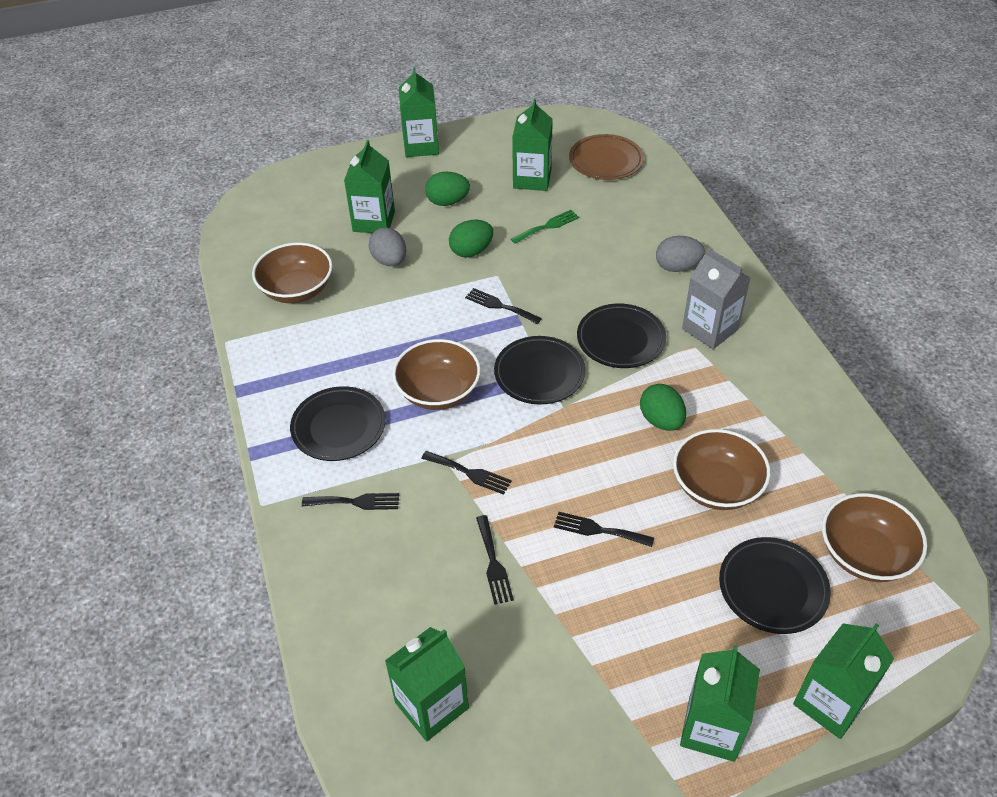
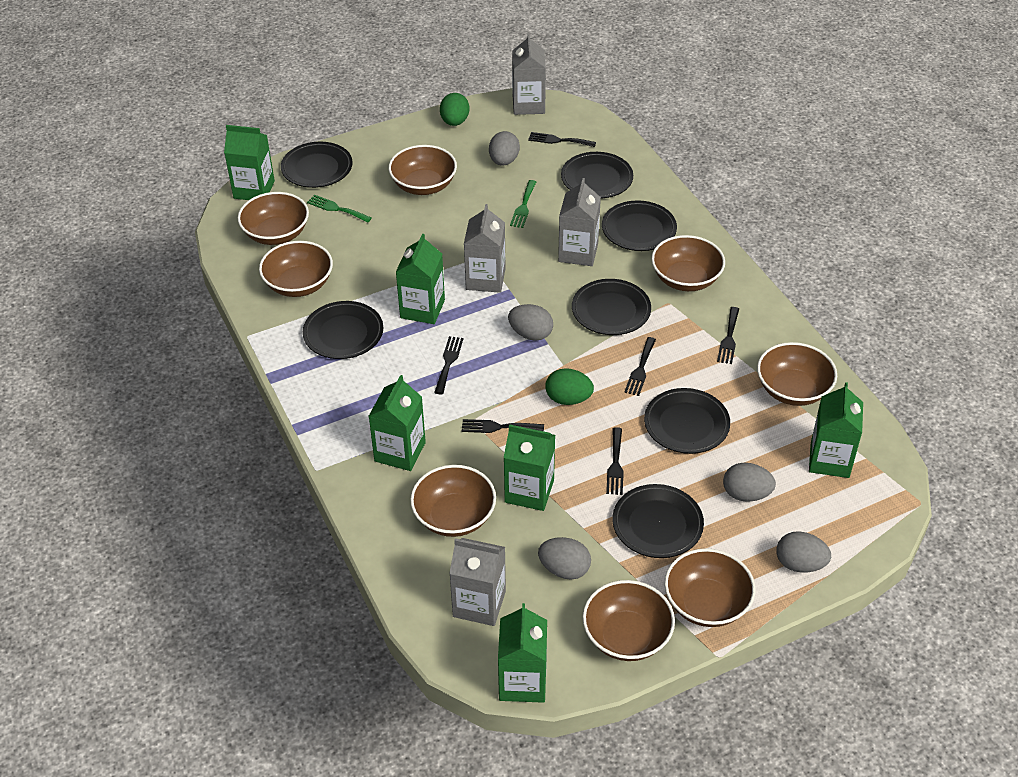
black fork: 5 -> 6
black plate: 4 -> 7
brown bowl: 4 -> 8
brown plate: 1 -> 0
green egg: 3 -> 2
green fork: 1 -> 2
grey carton: 1 -> 4
grey egg: 2 -> 5

